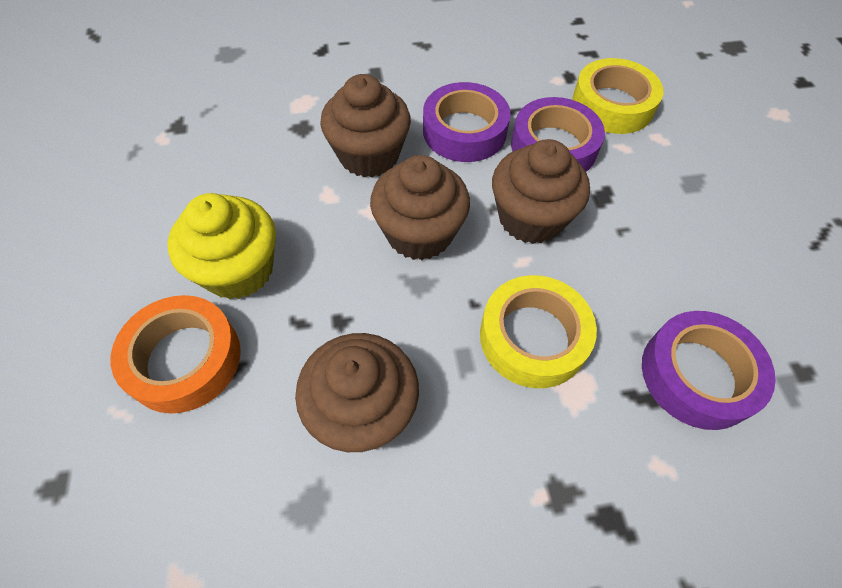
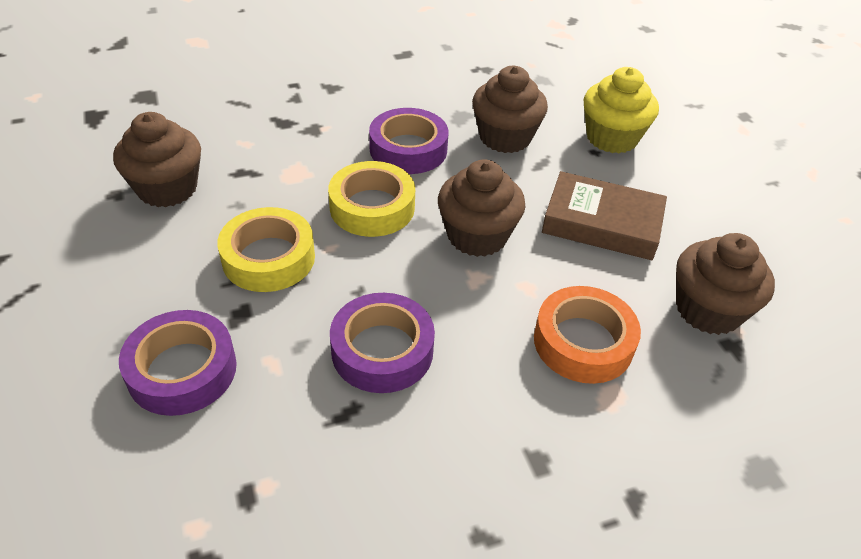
brown book: 0 -> 1

